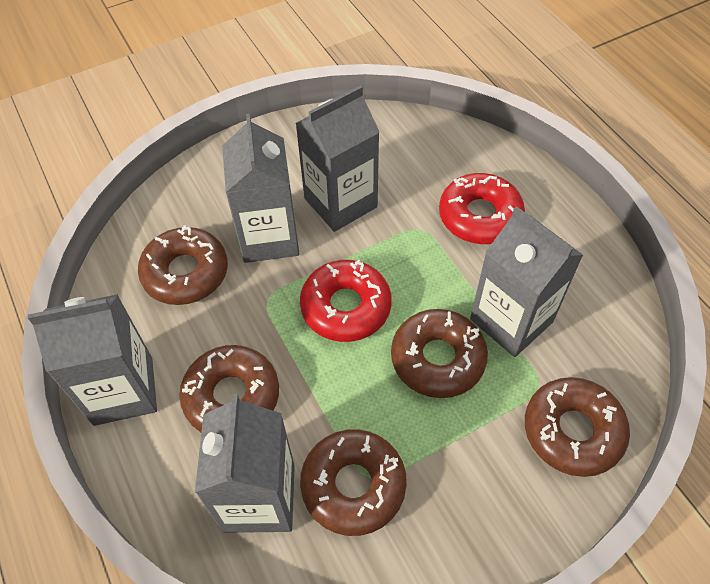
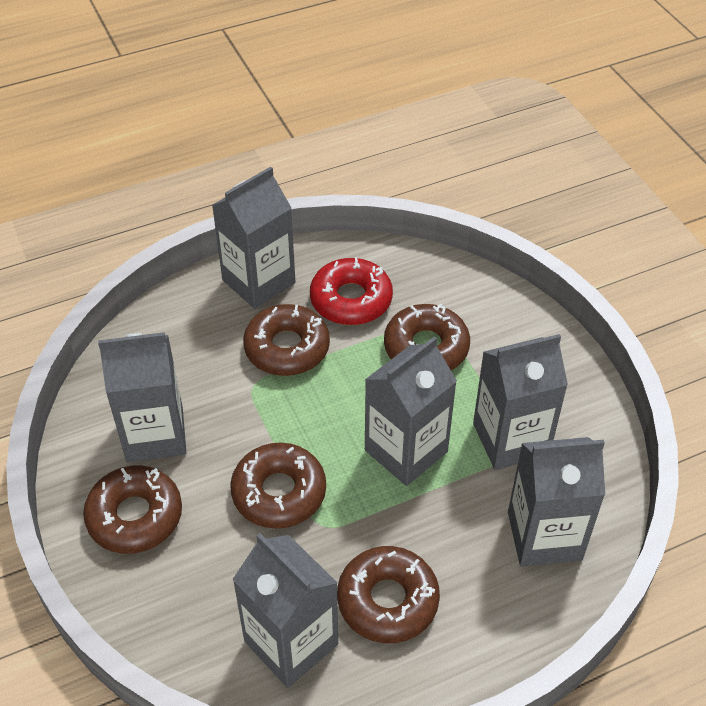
grey carton: 5 -> 6
red donut: 2 -> 1

